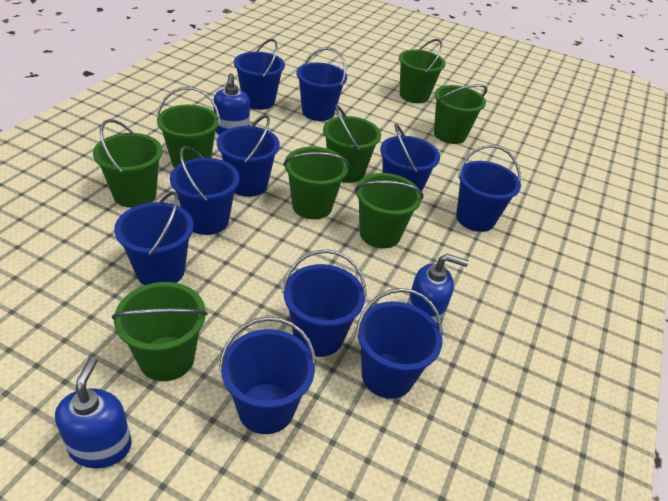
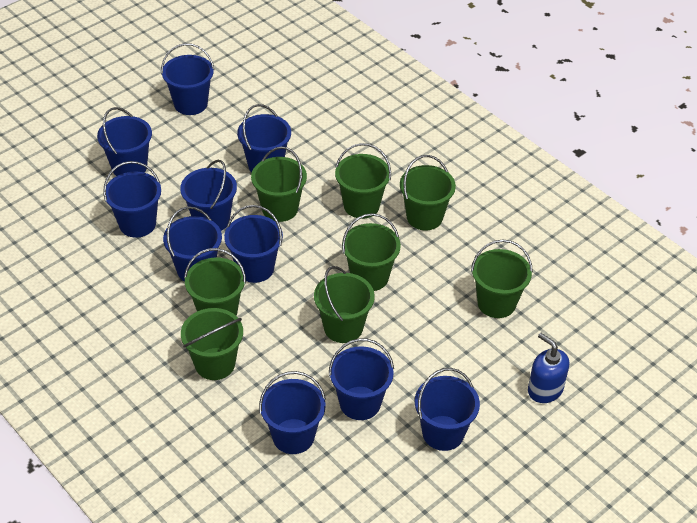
blue soap dispenser: 3 -> 1

